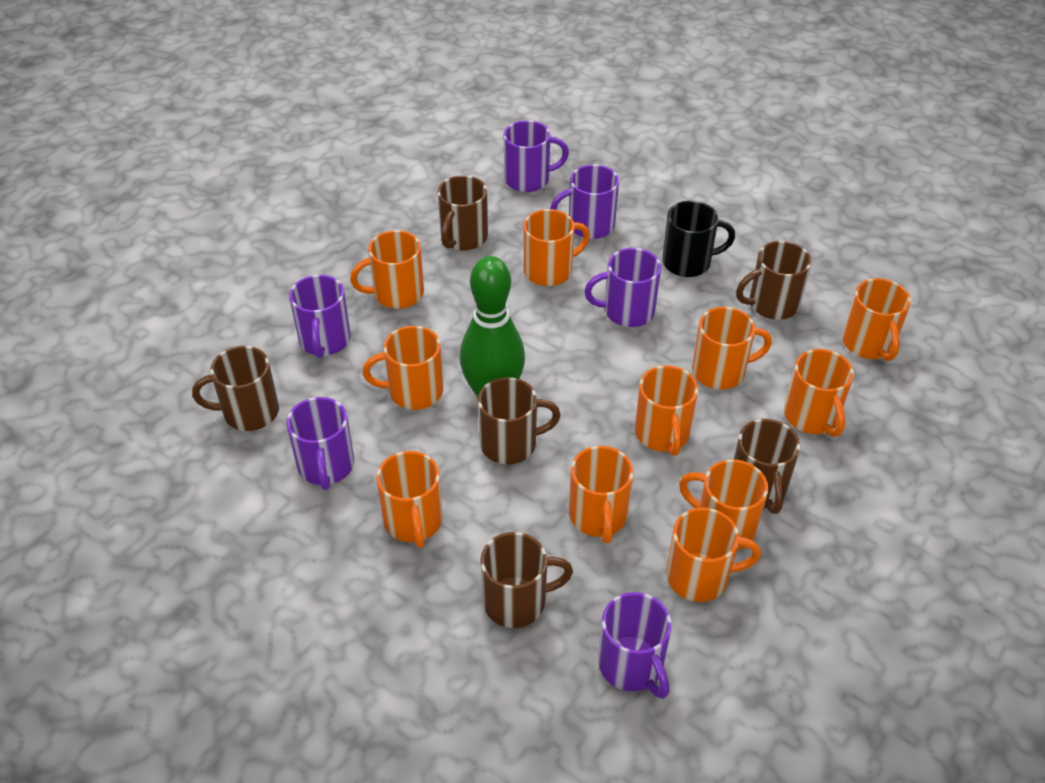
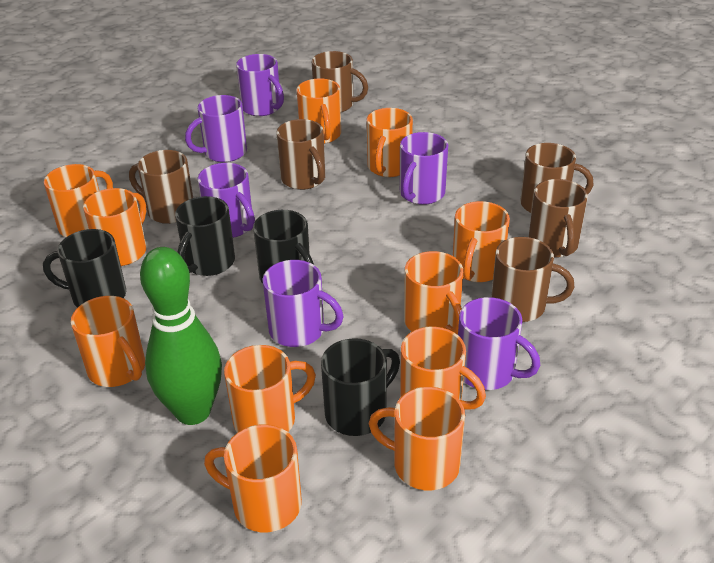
black mug: 1 -> 4

